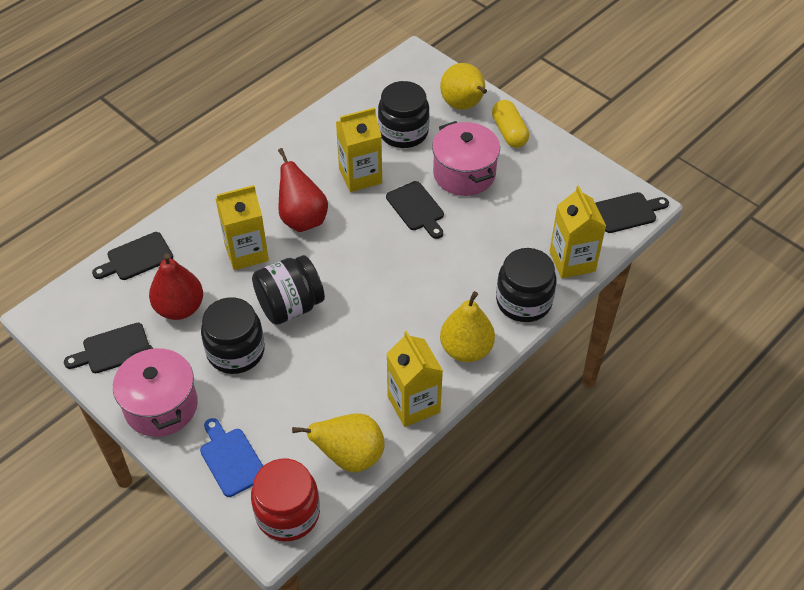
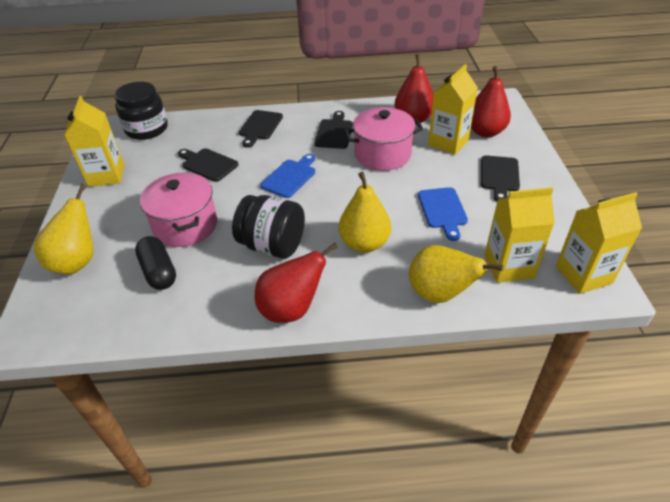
black capsule: 0 -> 1
black jar: 4 -> 2
blue cutting board: 1 -> 2
red jar: 1 -> 0
red pear: 2 -> 3
yellow capsule: 1 -> 0

